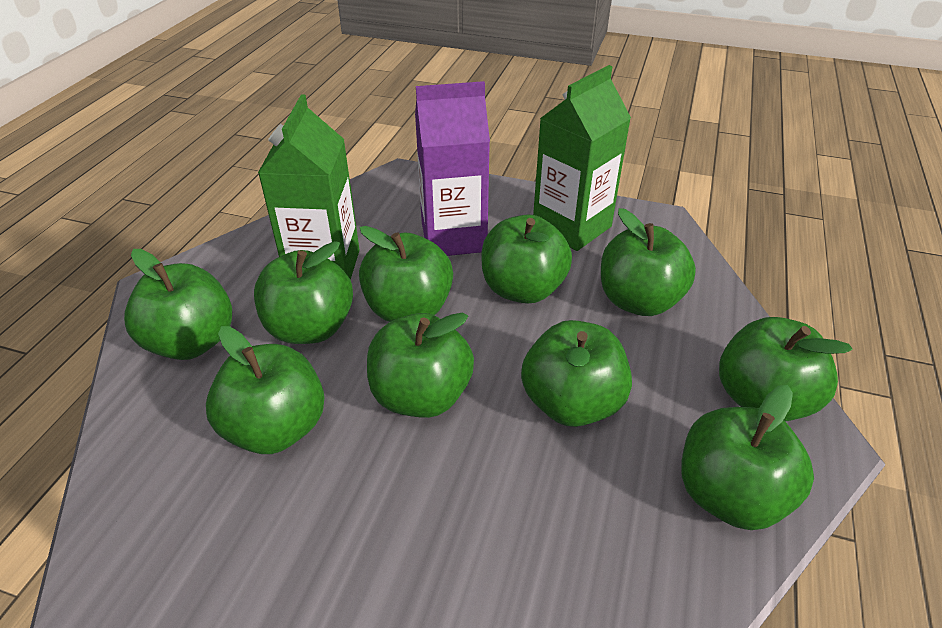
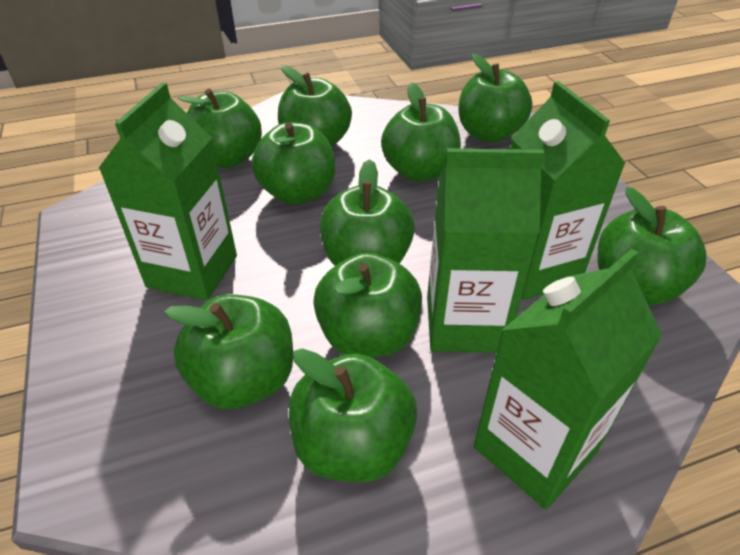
green carton: 2 -> 4
purple carton: 1 -> 0

